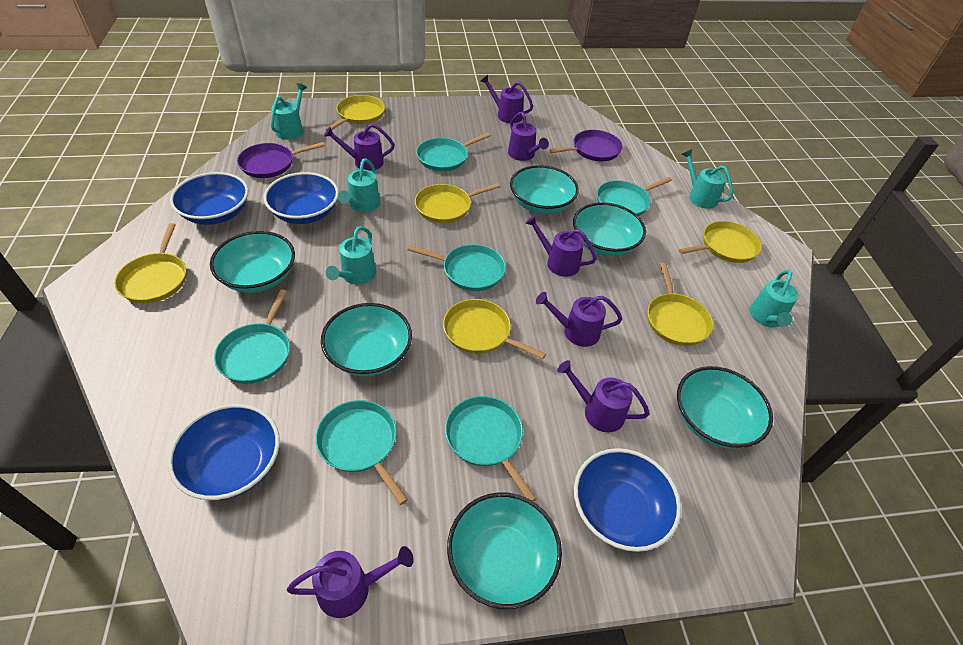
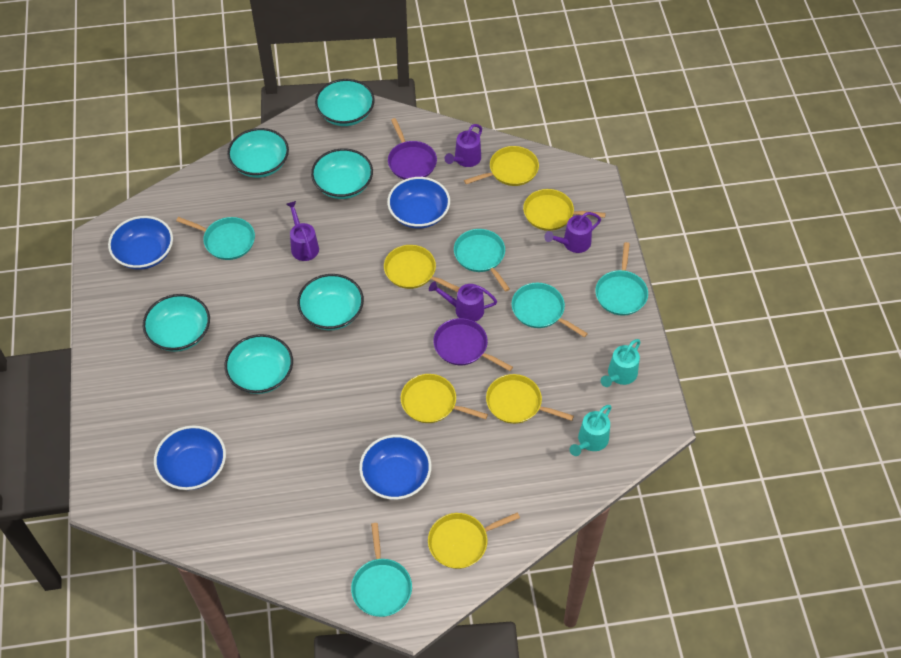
purple watering can: 7 -> 4
turquoise pan: 6 -> 5
turquoise watering can: 5 -> 2

